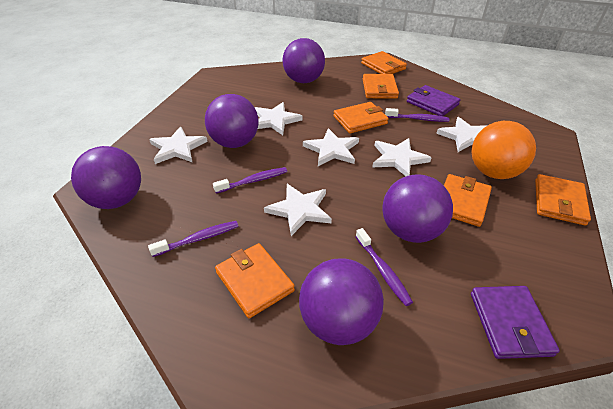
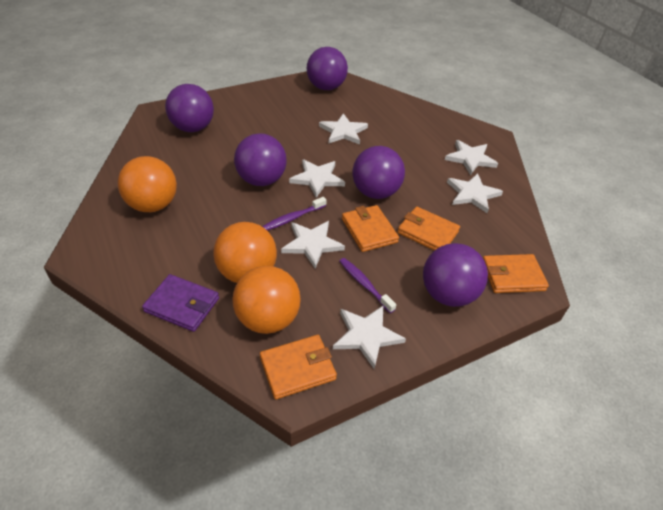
orange ball: 1 -> 3
orange wallet: 6 -> 4
purple toothbrush: 4 -> 2
purple wallet: 2 -> 1

